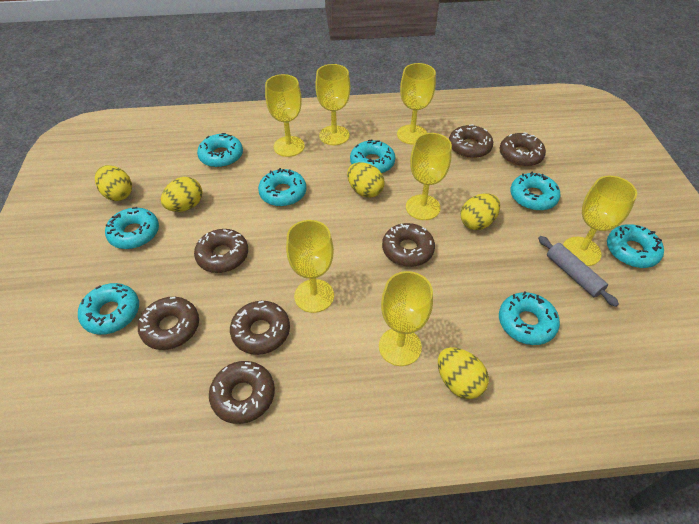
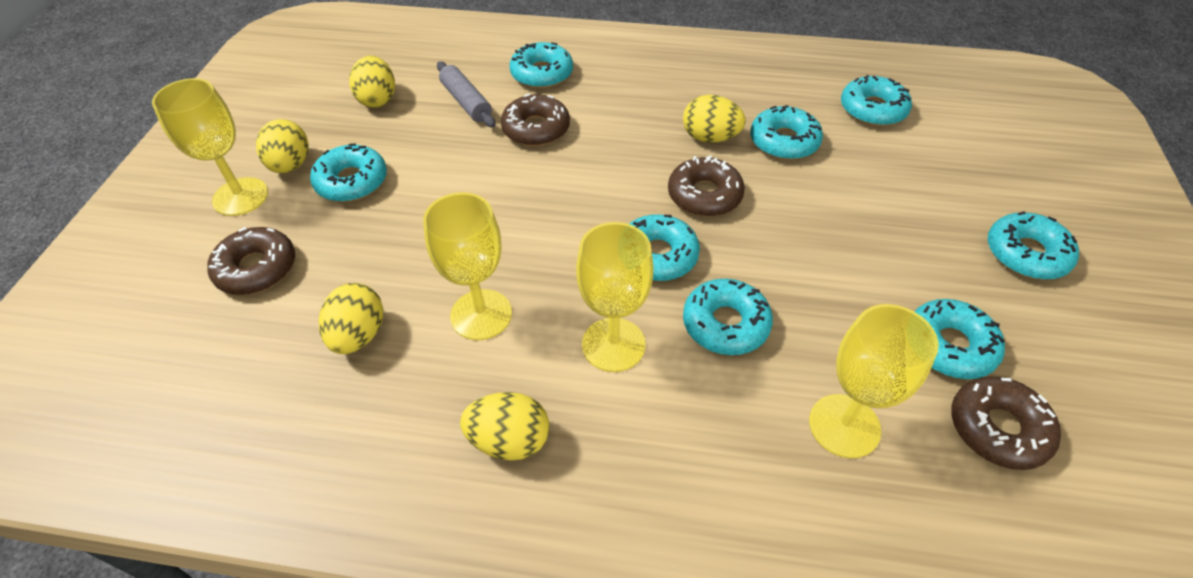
brown donut: 7 -> 4
yellow goblet: 7 -> 4

